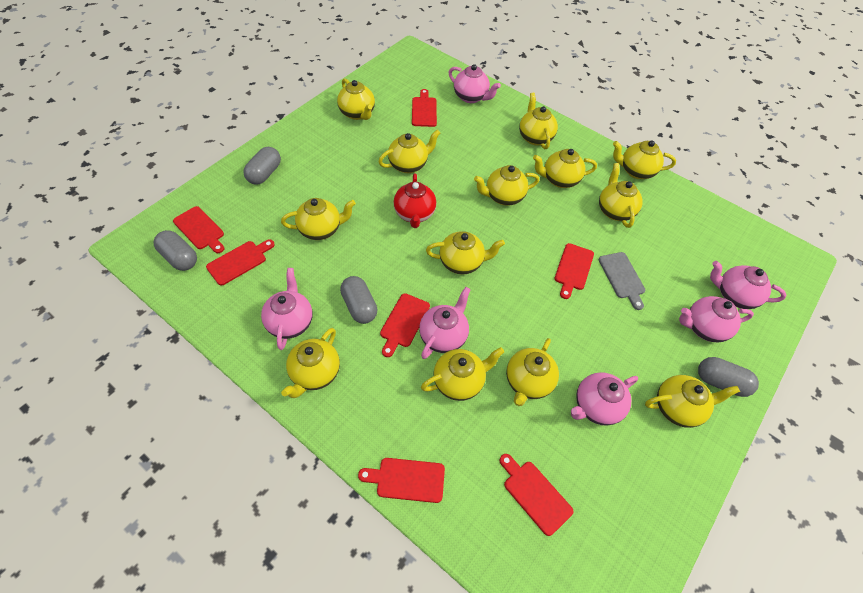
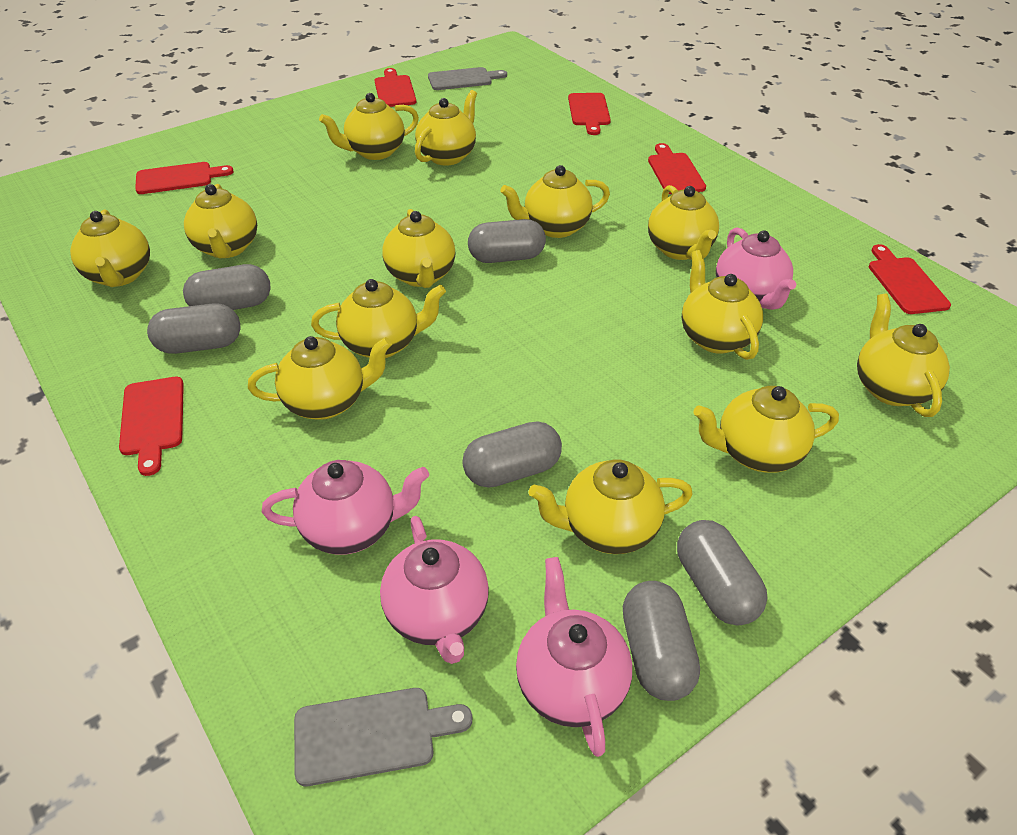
grey capsule: 4 -> 6
grey cutting board: 1 -> 2
pink teapot: 6 -> 4
red cutting board: 7 -> 6
red teapot: 1 -> 0

